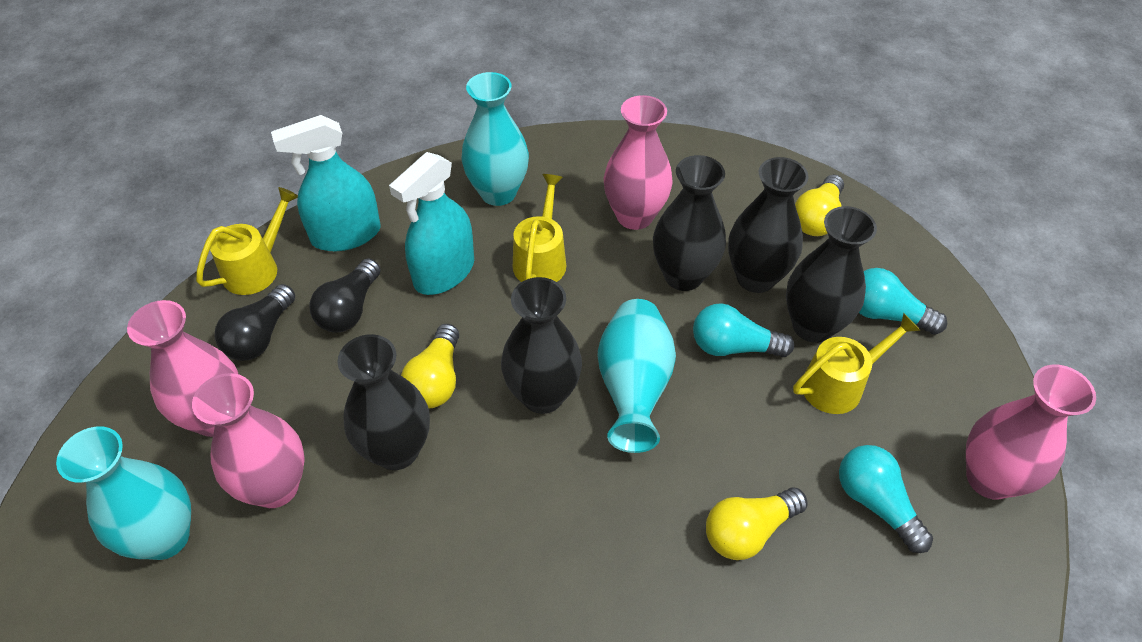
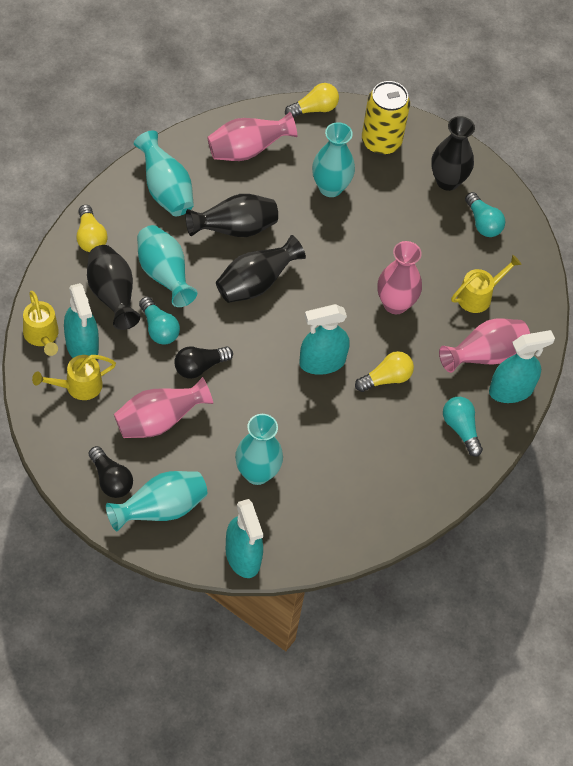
black vase: 5 -> 4
turquoise spray bottle: 2 -> 4
turquoise vase: 3 -> 5
yellow can: 0 -> 1

